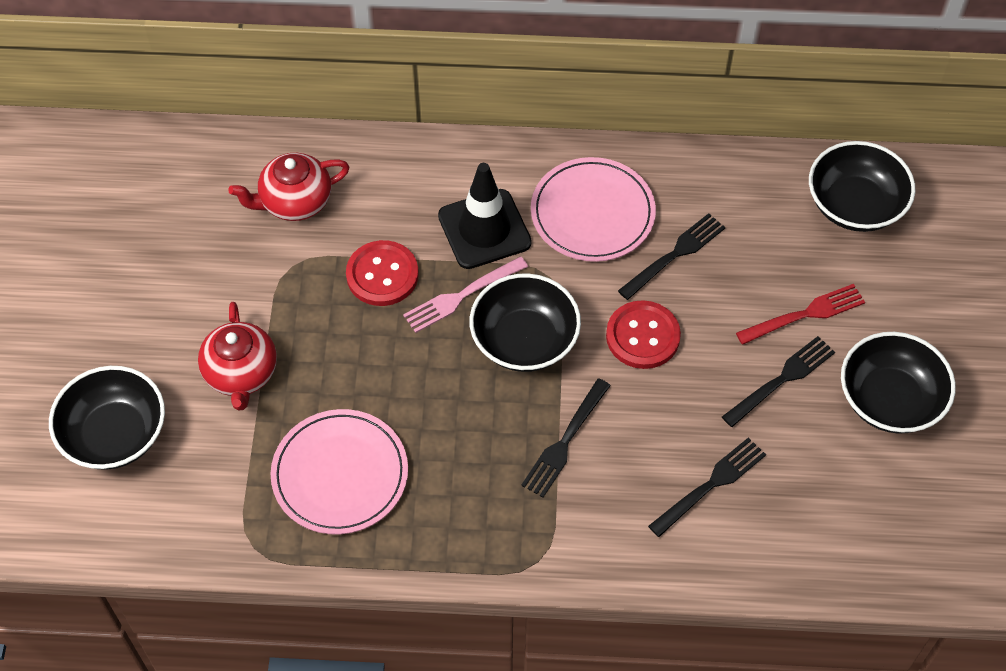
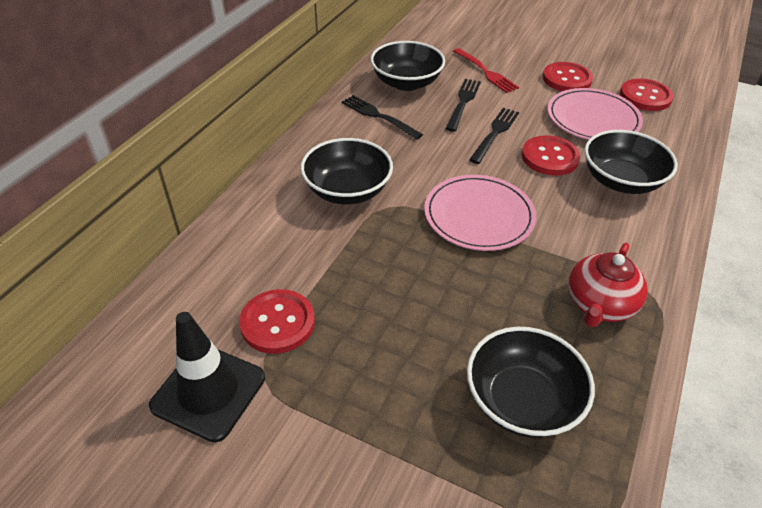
black fork: 4 -> 3
pink fork: 1 -> 0
red button: 2 -> 4
red teapot: 2 -> 1

